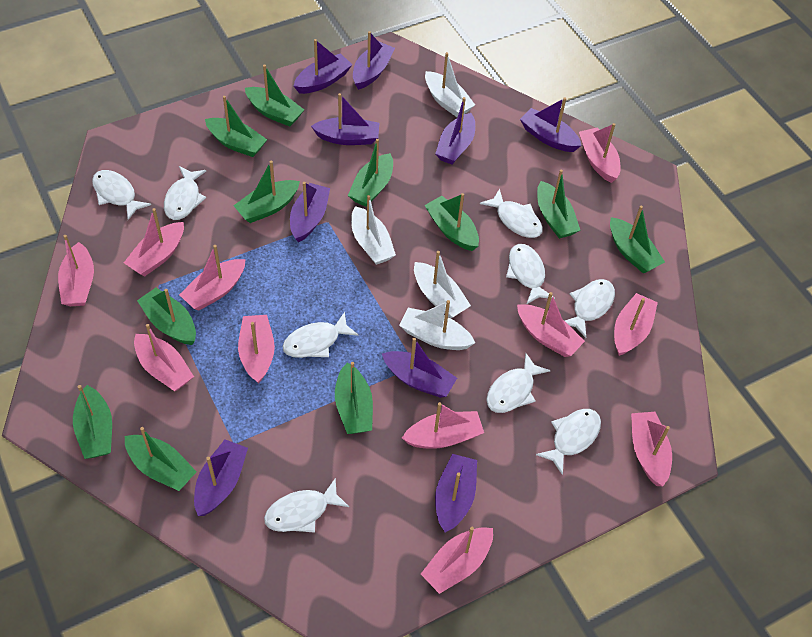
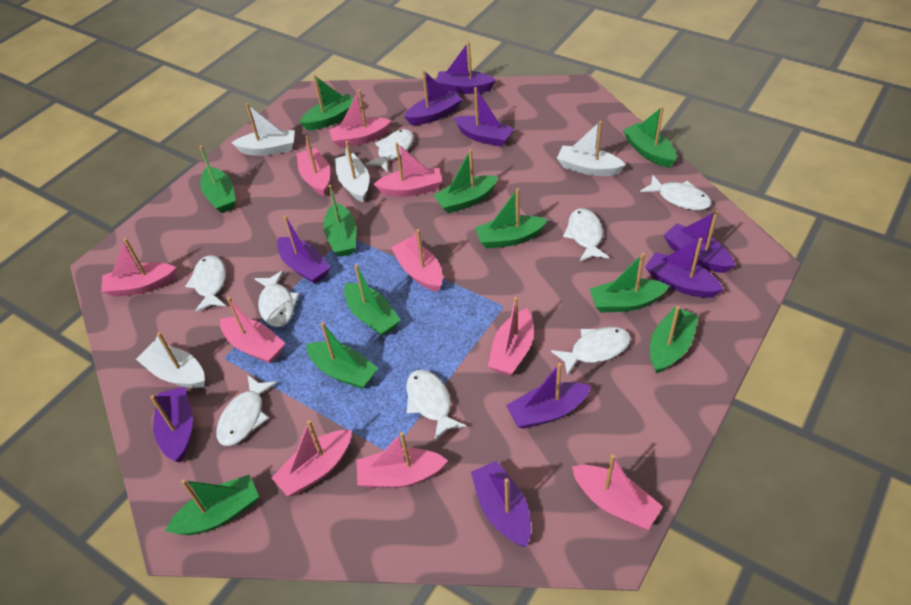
pink boat: 11 -> 10
white fish: 9 -> 8

